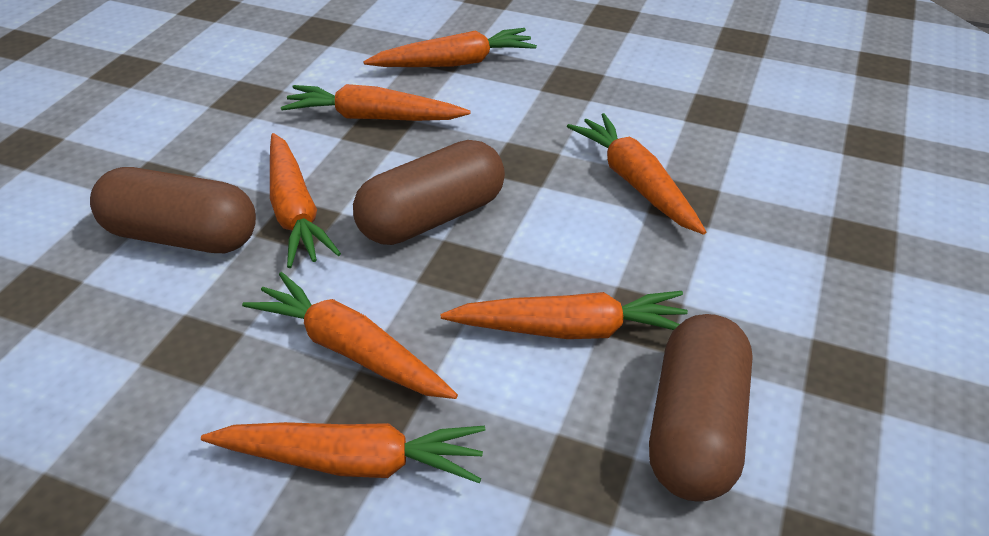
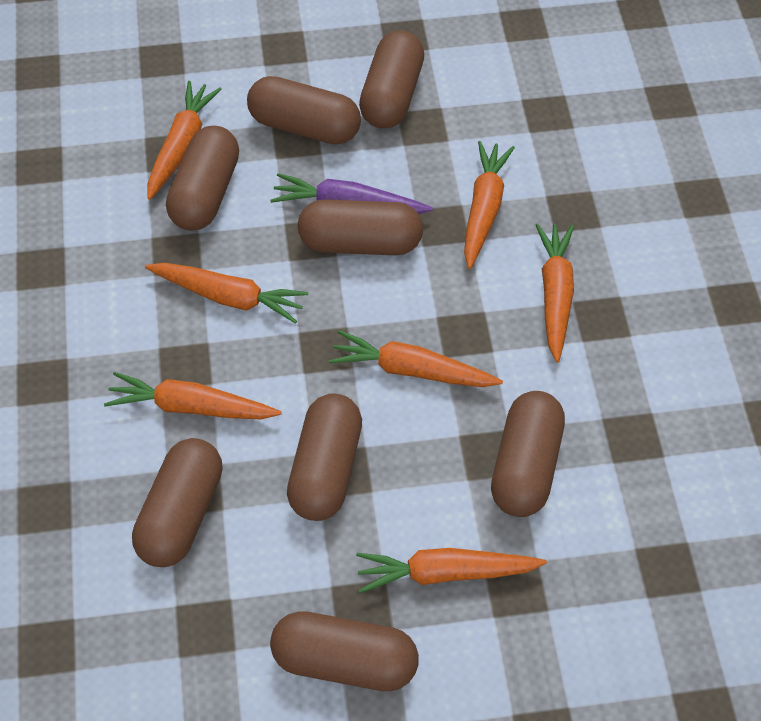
brown capsule: 3 -> 8
purple carrot: 0 -> 1

